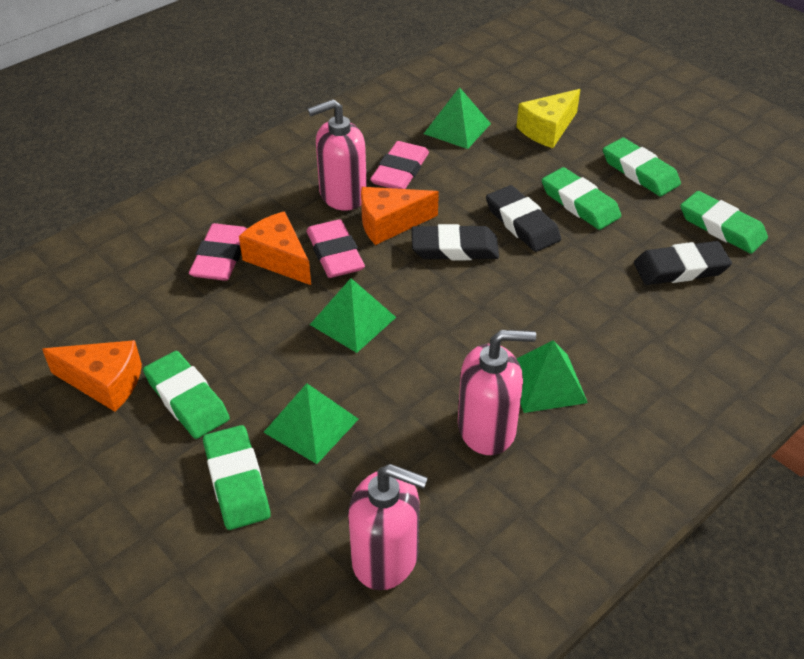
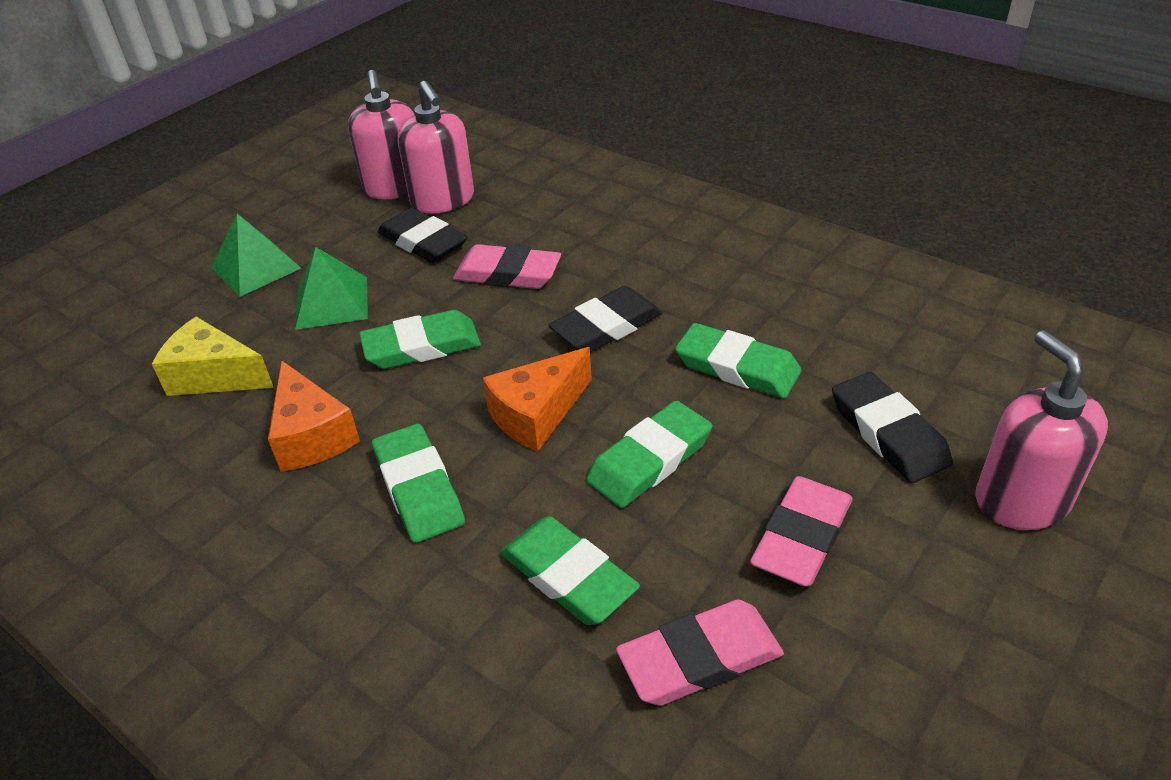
green pyramid: 4 -> 2
orange cheese: 3 -> 2

